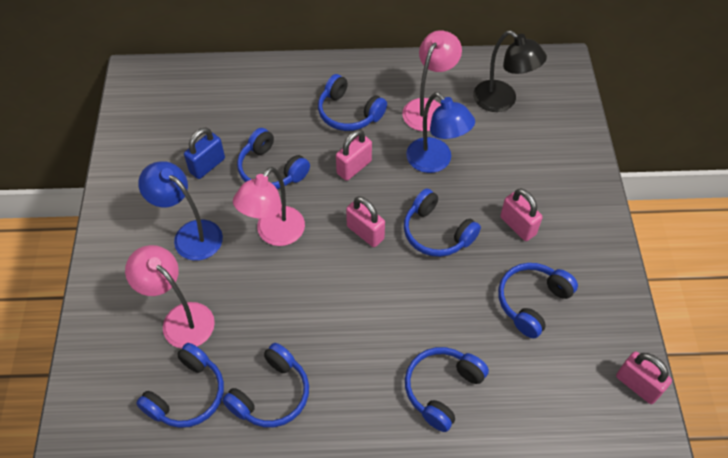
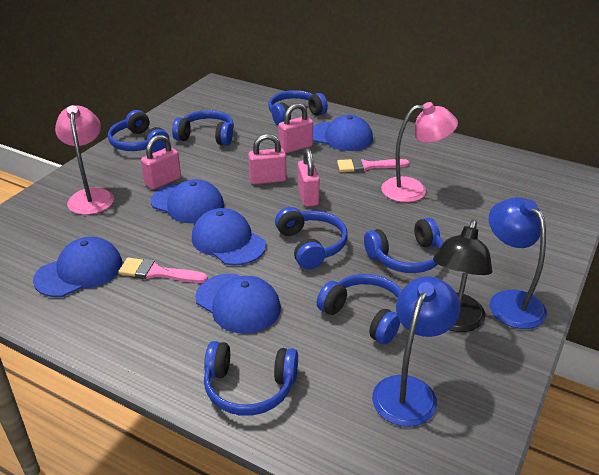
blue cap: 0 -> 5
blue padlock: 1 -> 0
pink brush: 0 -> 2
pink lamp: 3 -> 2

